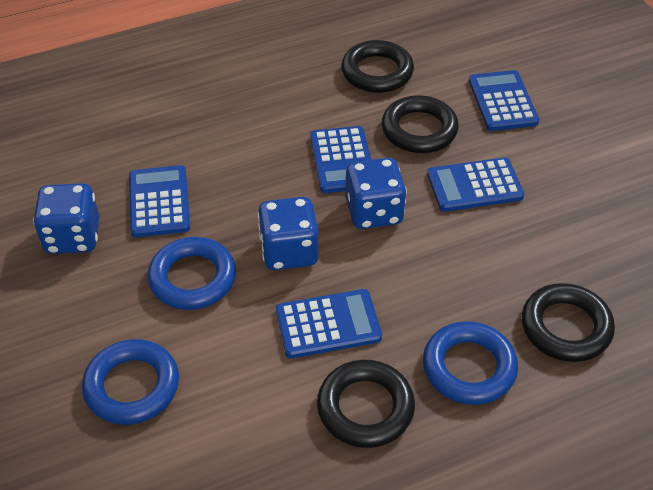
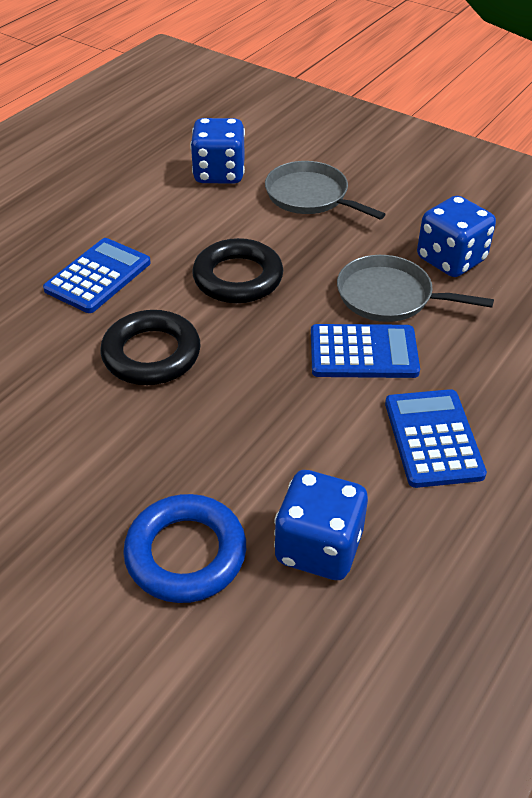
black ring: 4 -> 2
blue calculator: 5 -> 3
blue ring: 3 -> 1
grey pan: 0 -> 2

